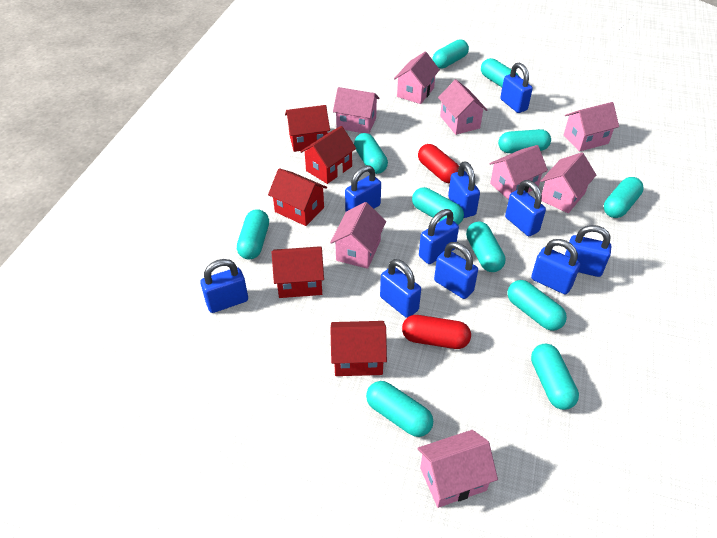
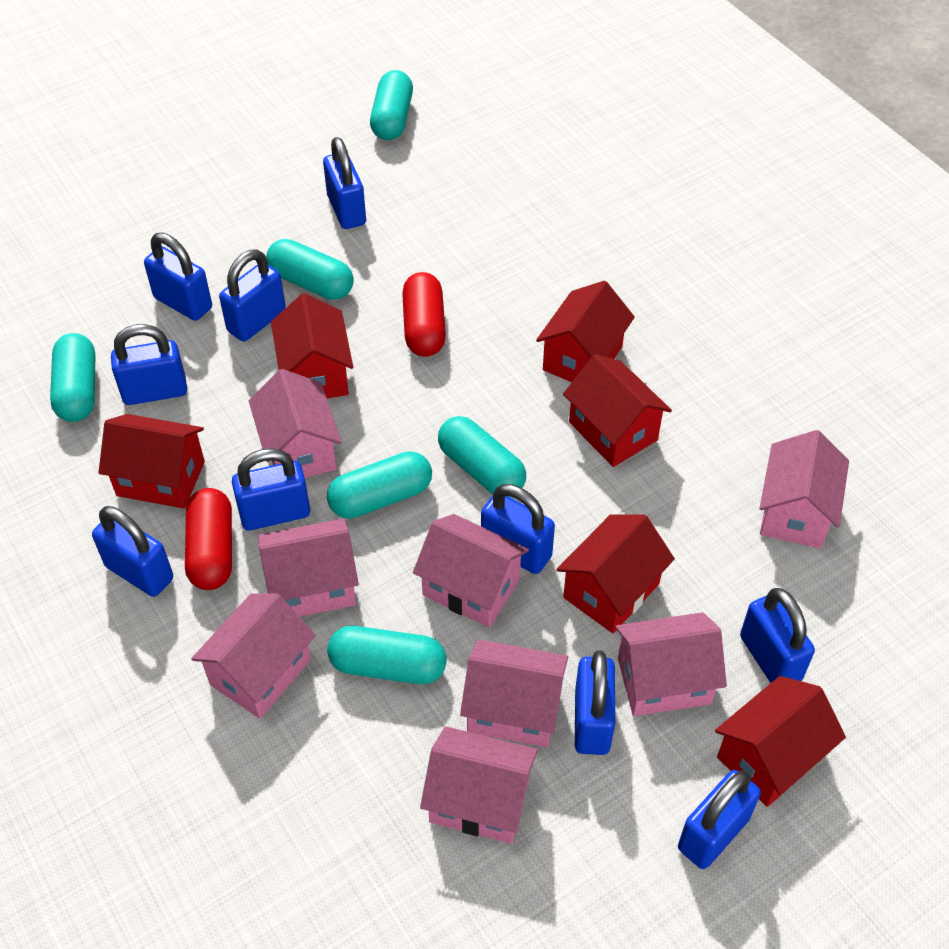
red house: 5 -> 6
turquoise capsule: 11 -> 6

